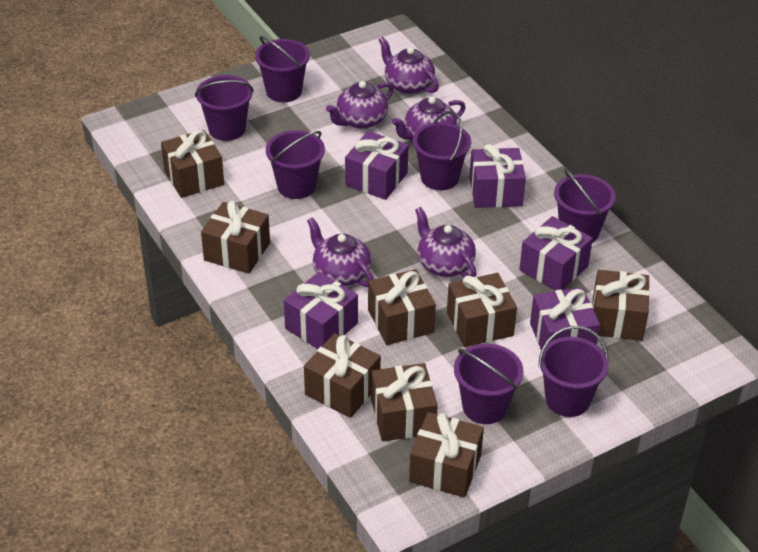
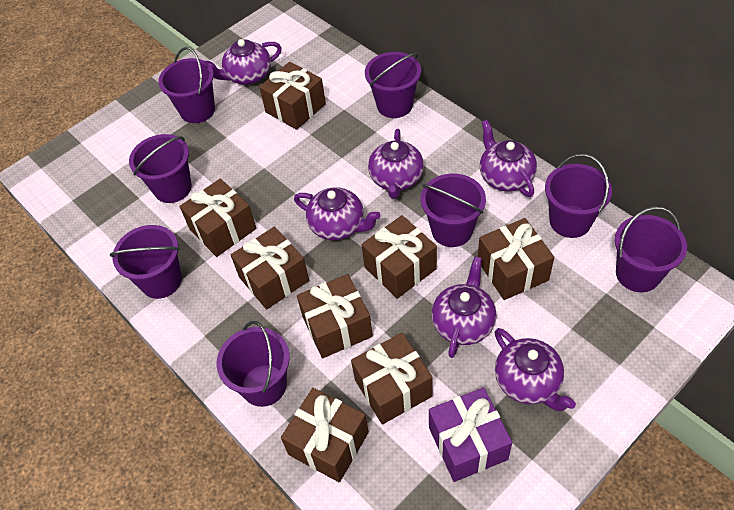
purple bucket: 7 -> 8
purple gift: 5 -> 1
purple teapot: 5 -> 6

